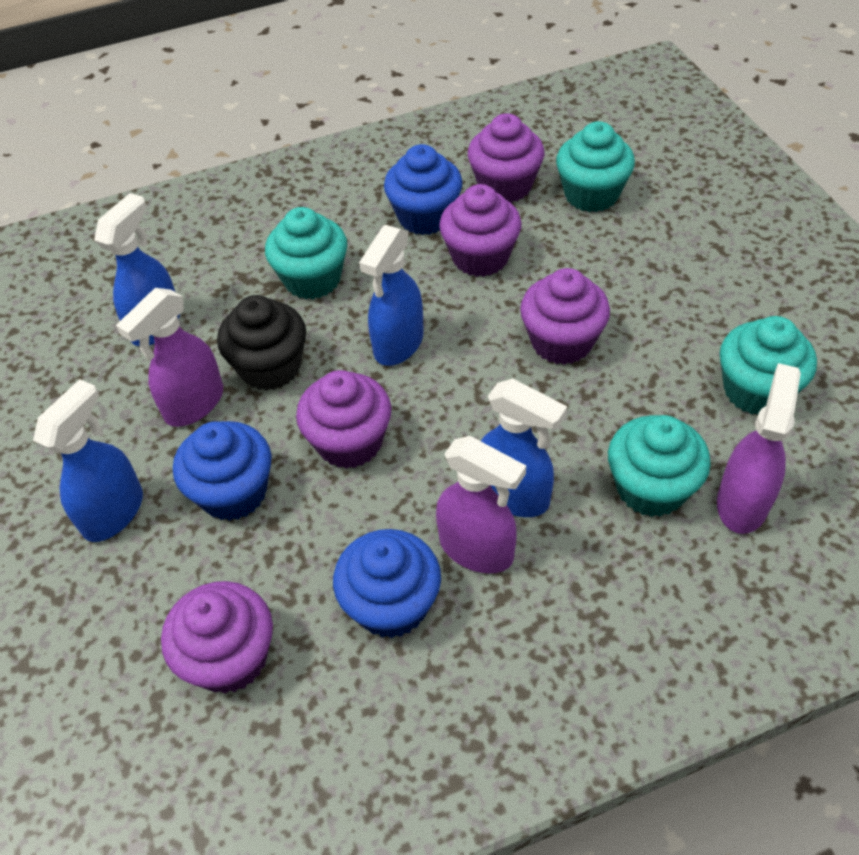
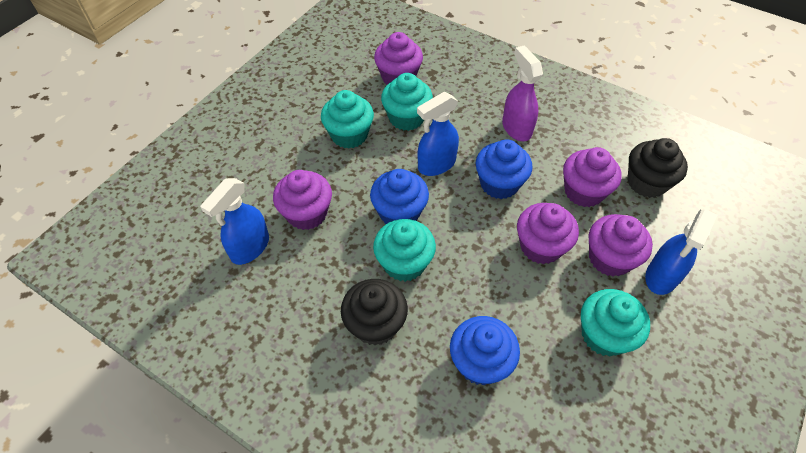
black cupcake: 1 -> 2
blue spray bottle: 4 -> 3
purple spray bottle: 3 -> 1

